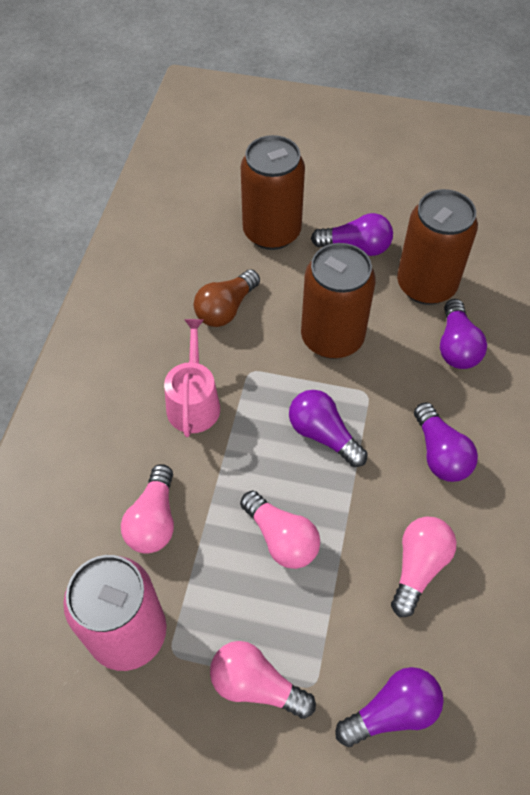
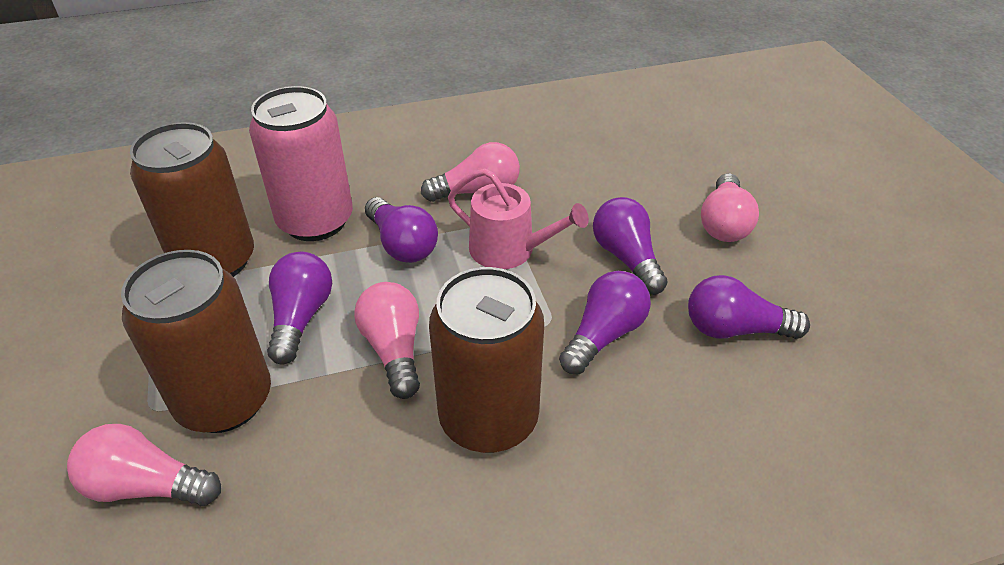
brown light bulb: 1 -> 0

